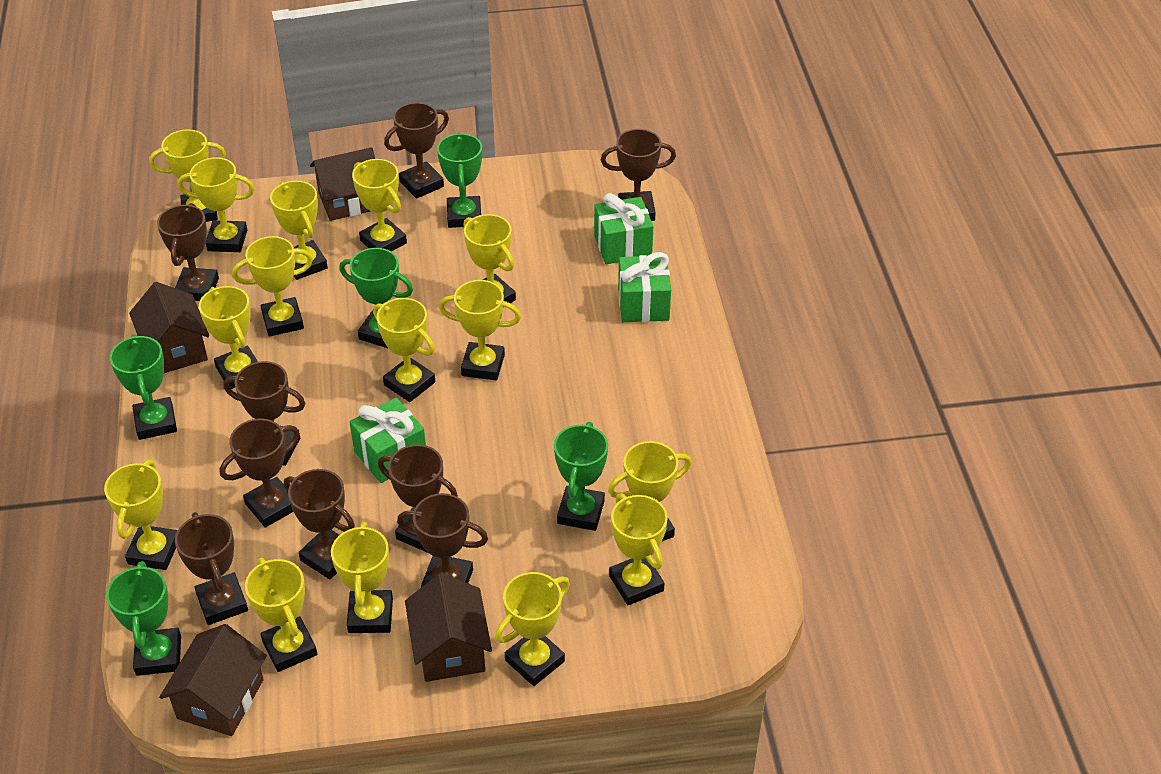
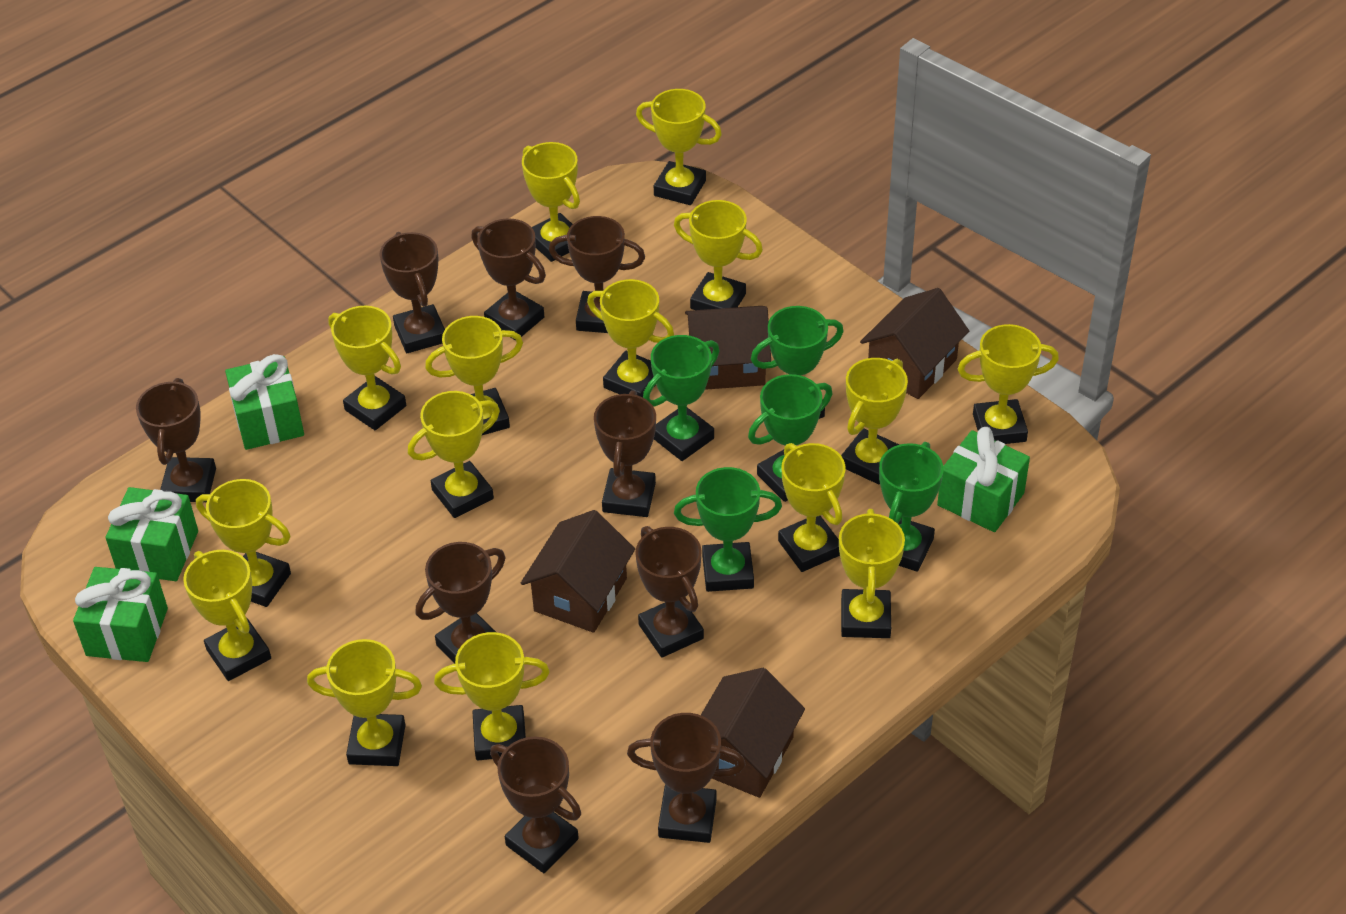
green gift: 3 -> 4

